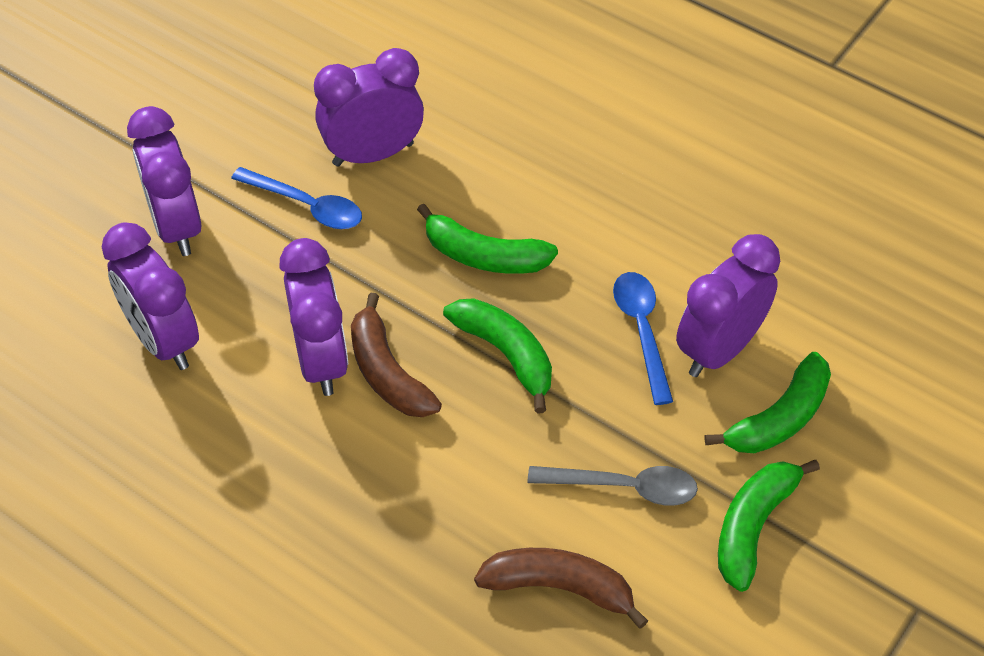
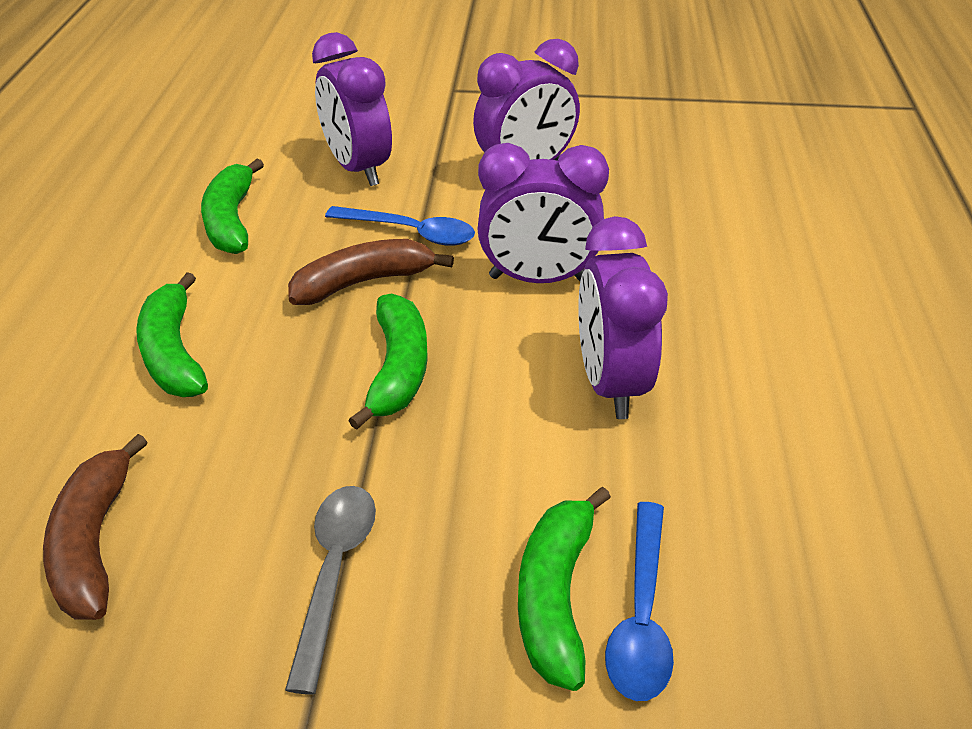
purple clock: 5 -> 4

